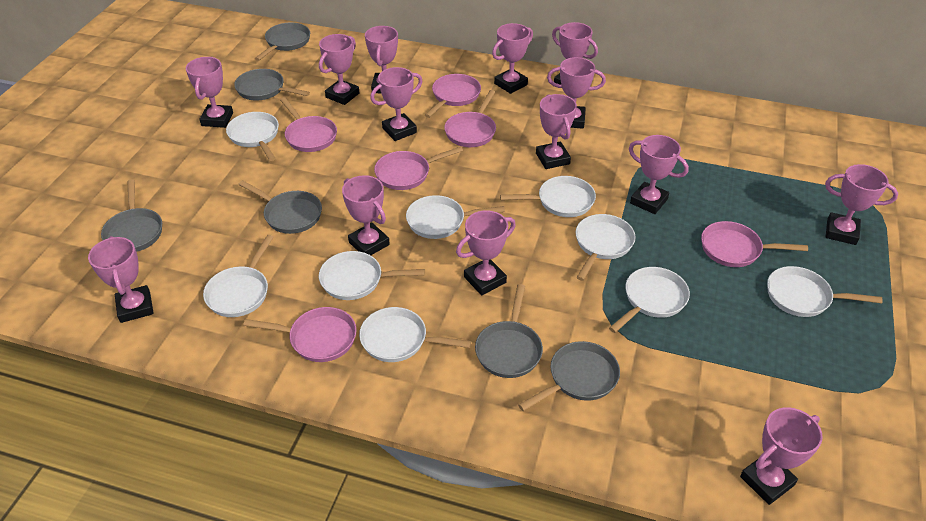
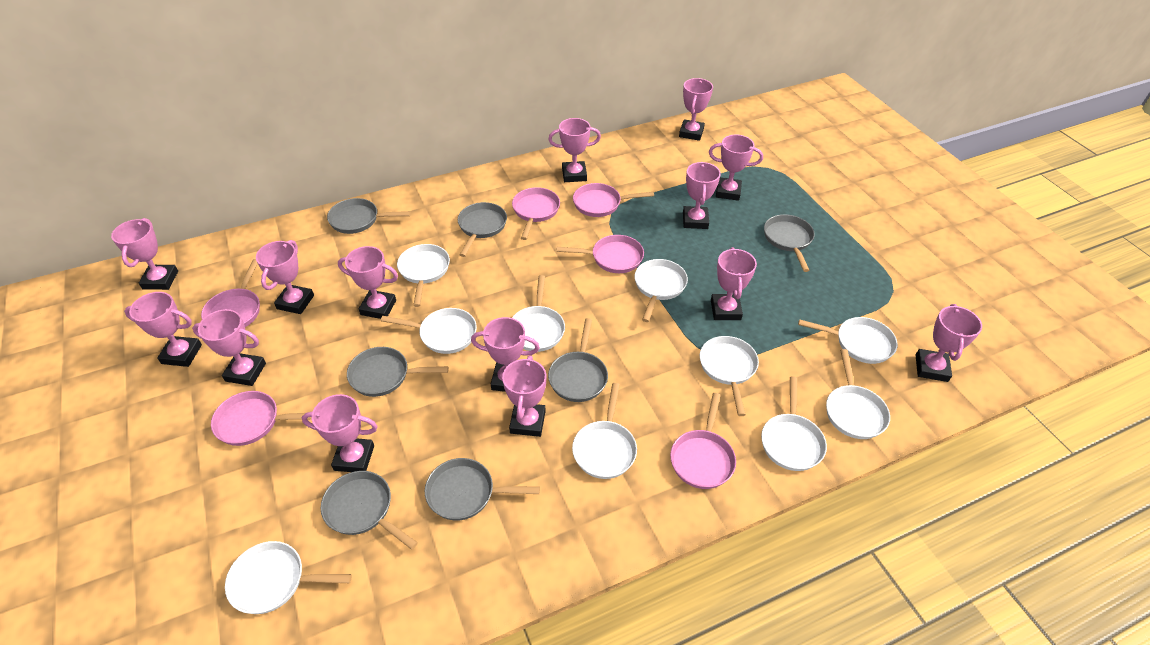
grey pan: 6 -> 7
white pan: 9 -> 10

